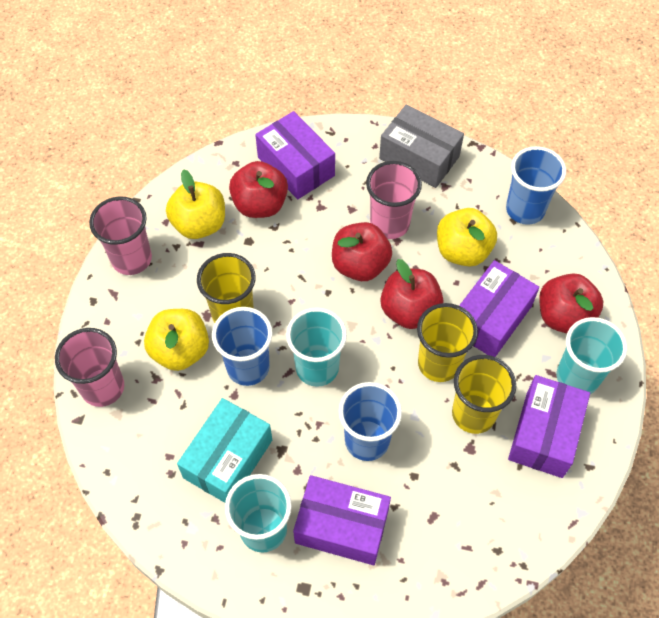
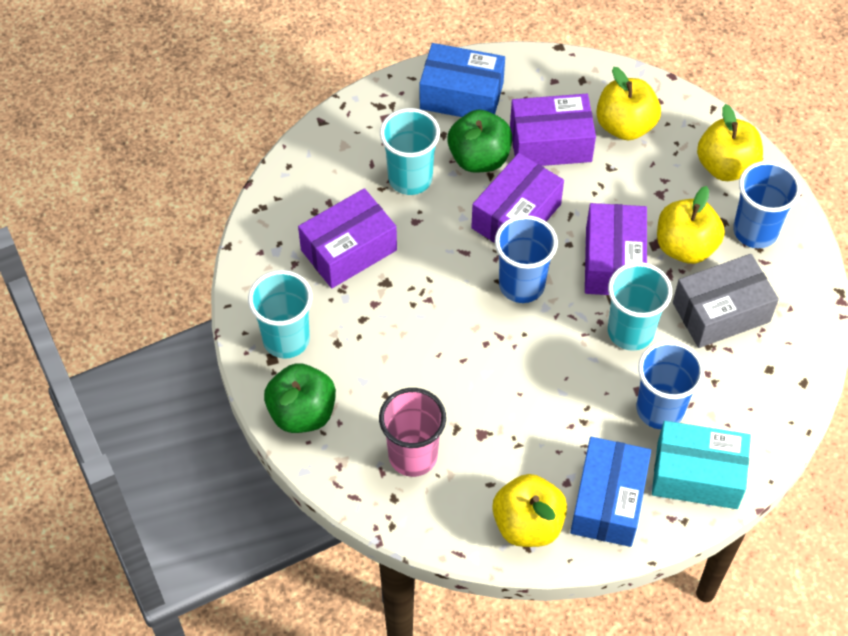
blue box: 0 -> 2
green apple: 0 -> 2
pink cup: 3 -> 1
red apple: 4 -> 0
yellow apple: 3 -> 4
yellow cup: 3 -> 0

